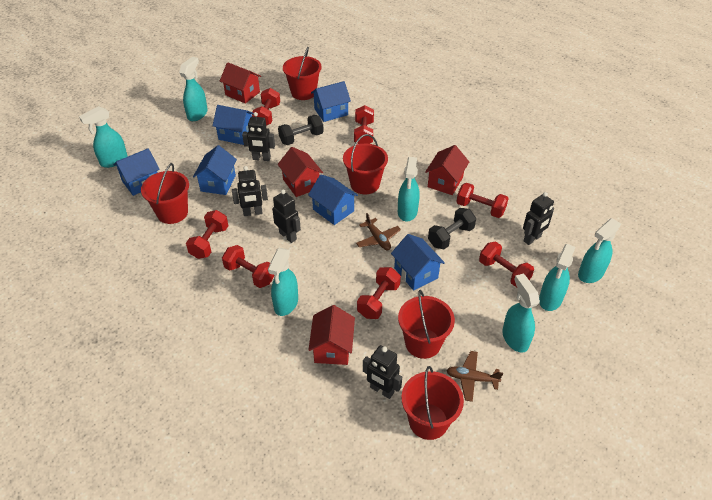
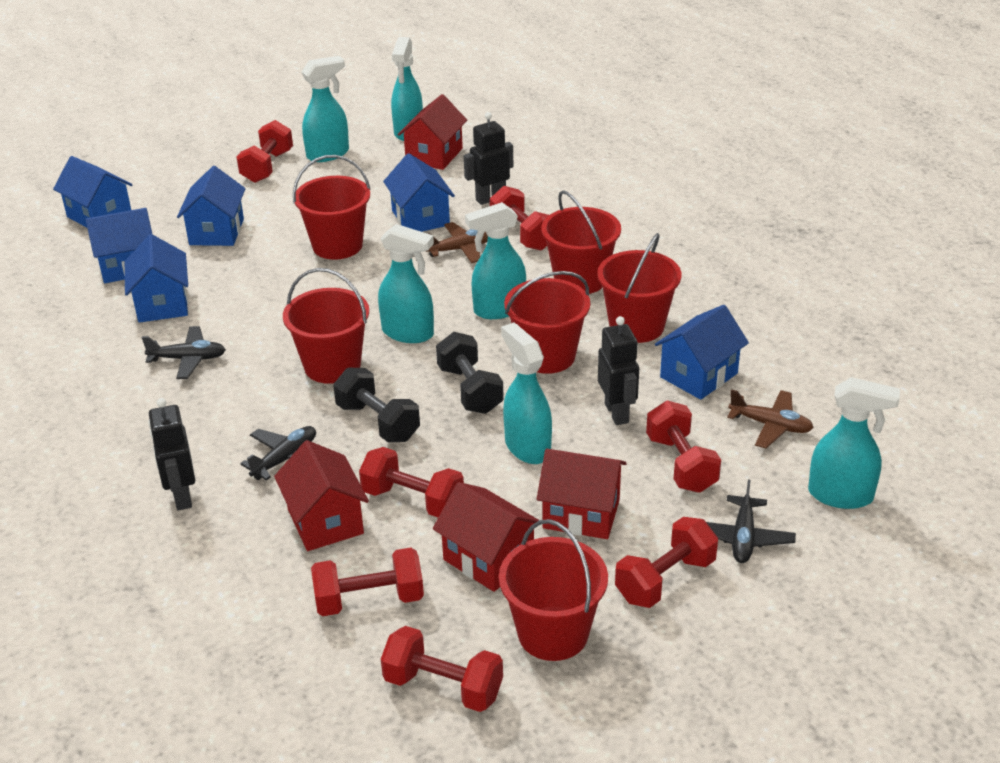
black plane: 0 -> 3
black robot: 5 -> 3
red bucket: 5 -> 6
turquoise spray bottle: 7 -> 6

